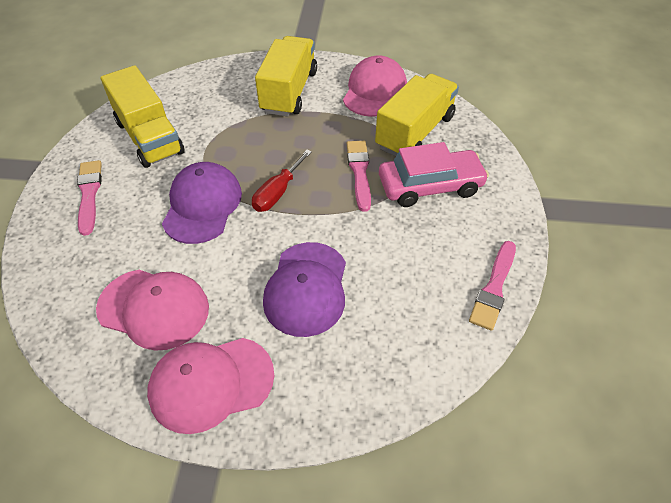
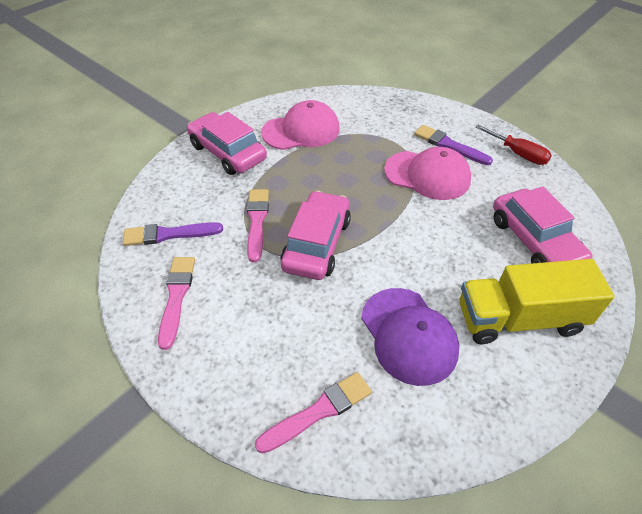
pink cap: 3 -> 2
pink car: 1 -> 3
purple brush: 0 -> 2
purple cap: 2 -> 1
yellow truck: 3 -> 1

